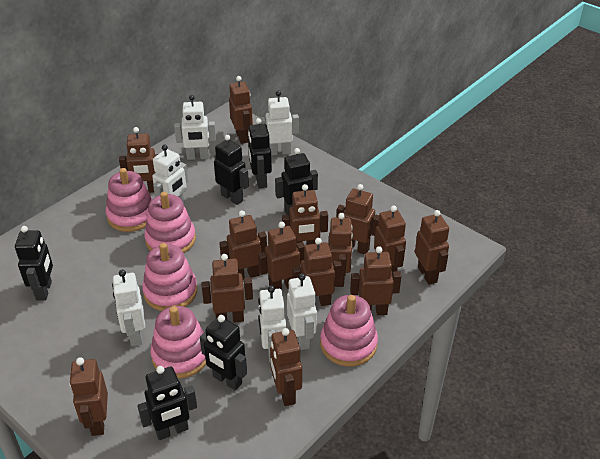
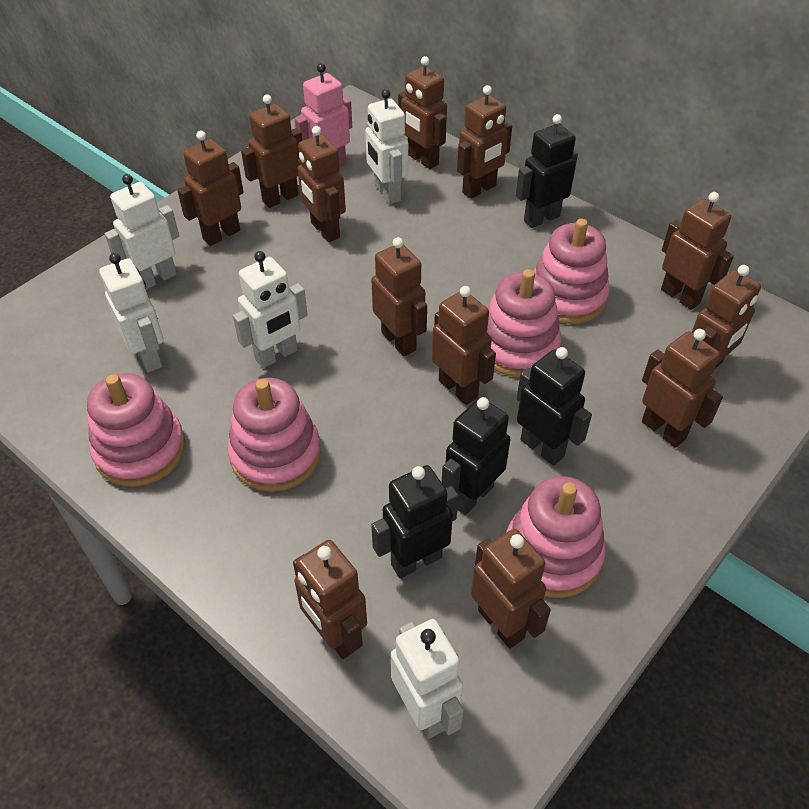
black robot: 6 -> 4
brown robot: 14 -> 12
pink robot: 0 -> 1
white robot: 6 -> 5

